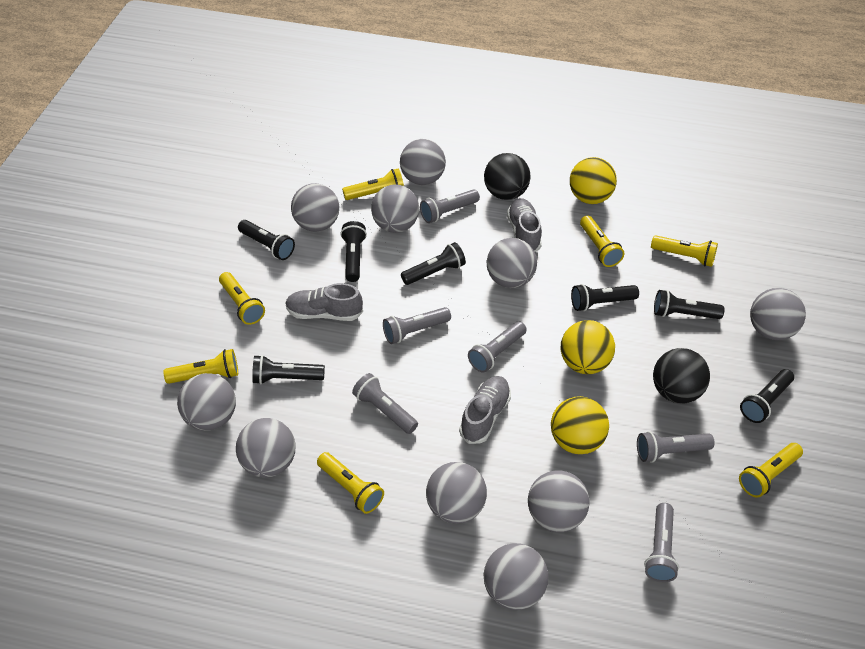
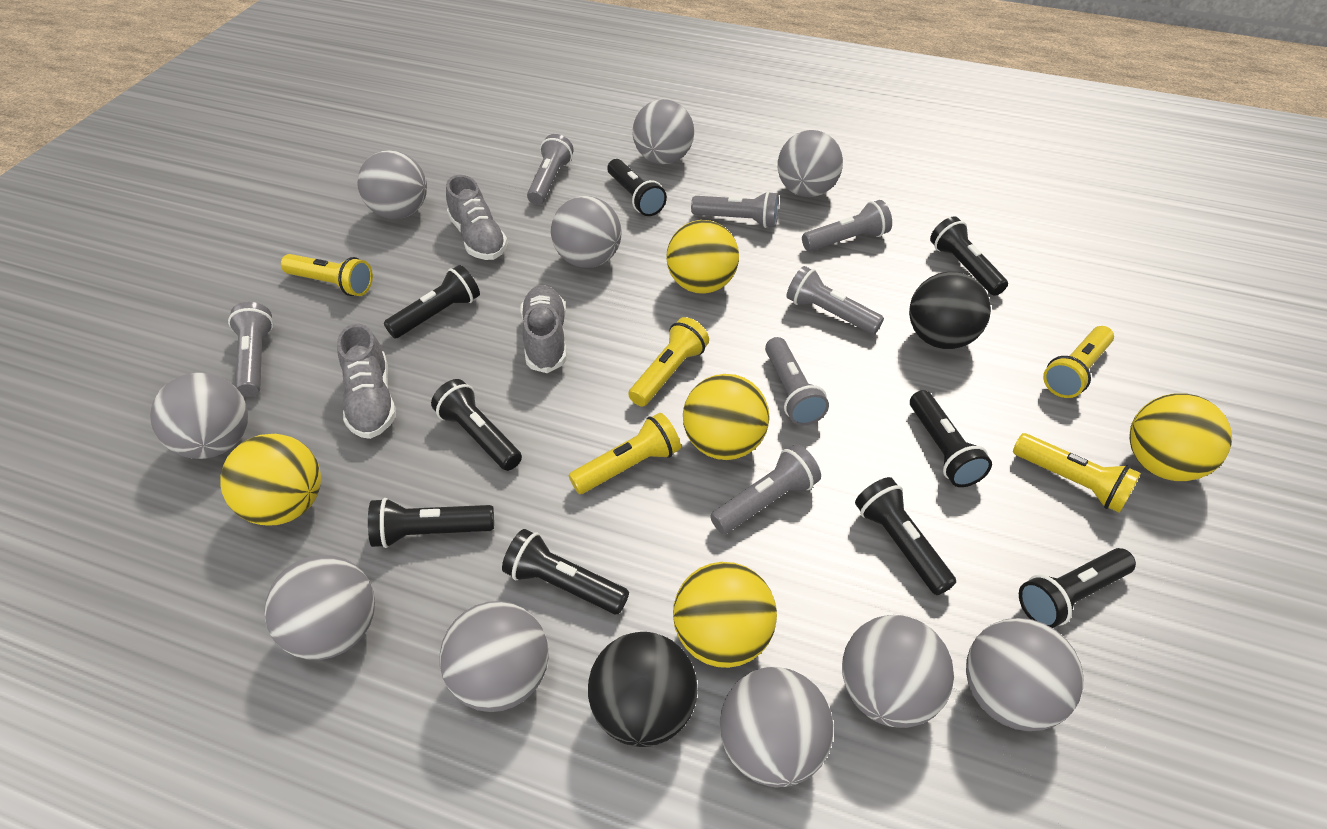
black flashlight: 7 -> 9
grey flashlight: 6 -> 7
yellow ball: 3 -> 5
yellow flashlight: 7 -> 5

